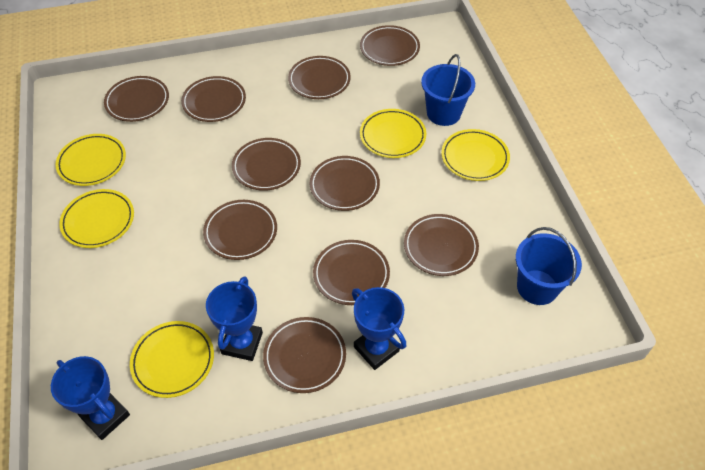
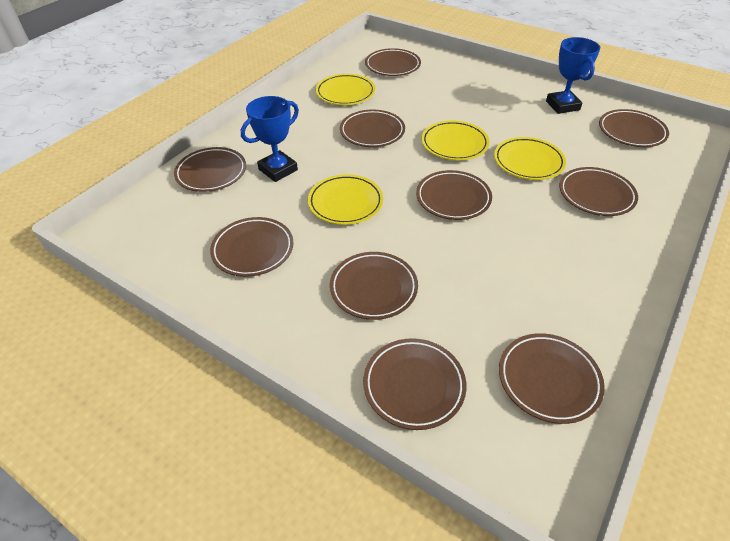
blue bucket: 2 -> 0
blue trophy: 3 -> 2
yellow plate: 5 -> 4

